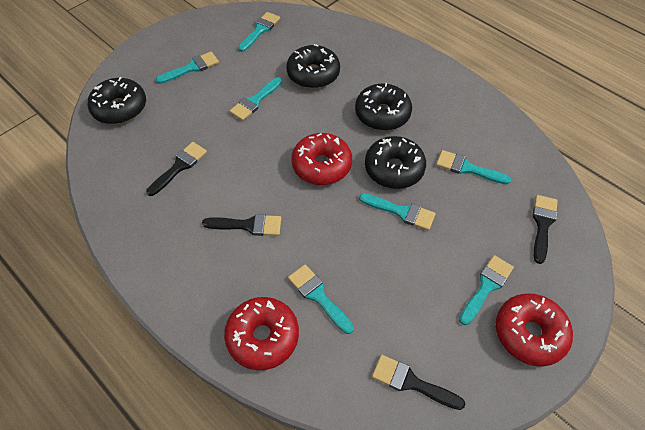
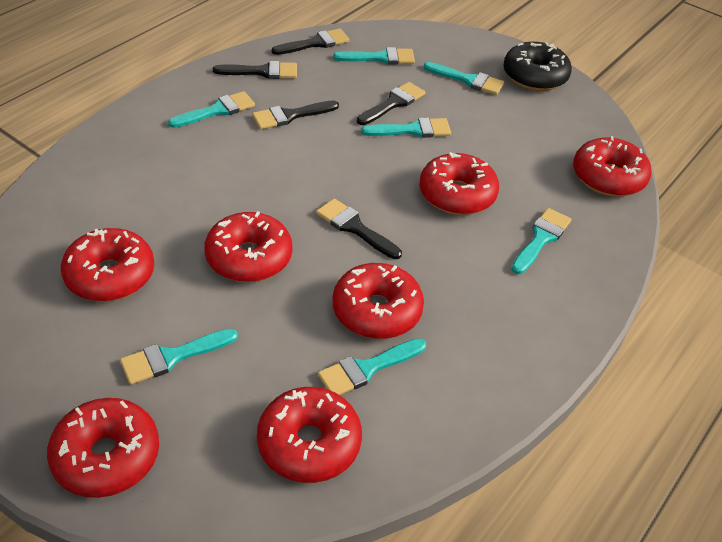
black brush: 4 -> 5
black donut: 4 -> 1
red donut: 3 -> 7

